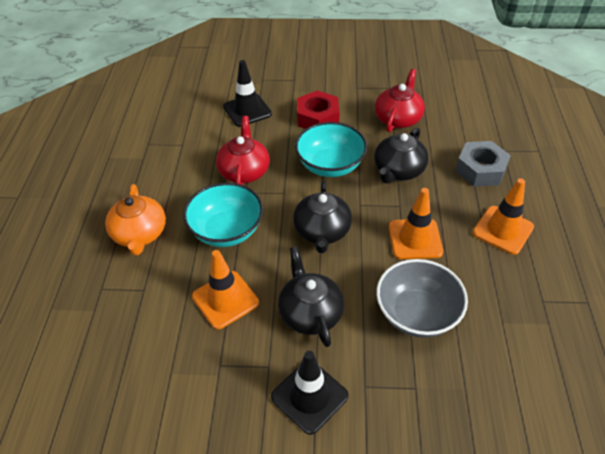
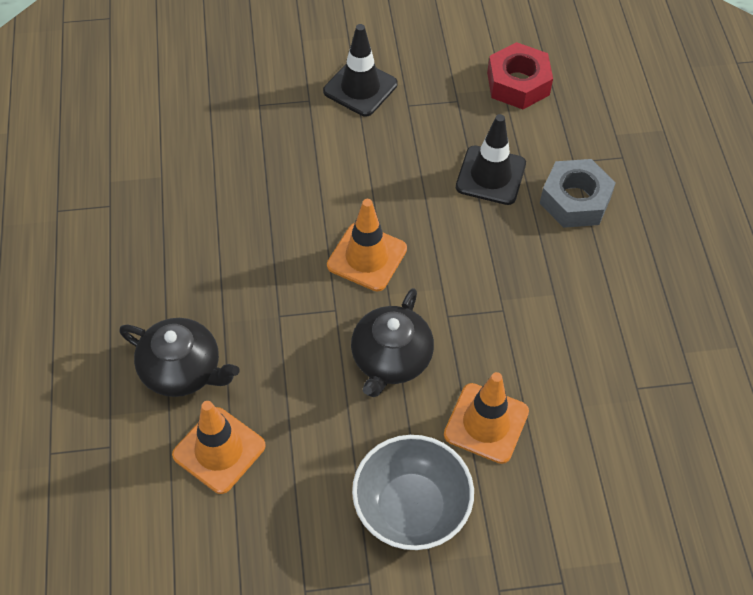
black teapot: 3 -> 2
orange teapot: 1 -> 0
red teapot: 2 -> 0
turquoise bowl: 2 -> 0

